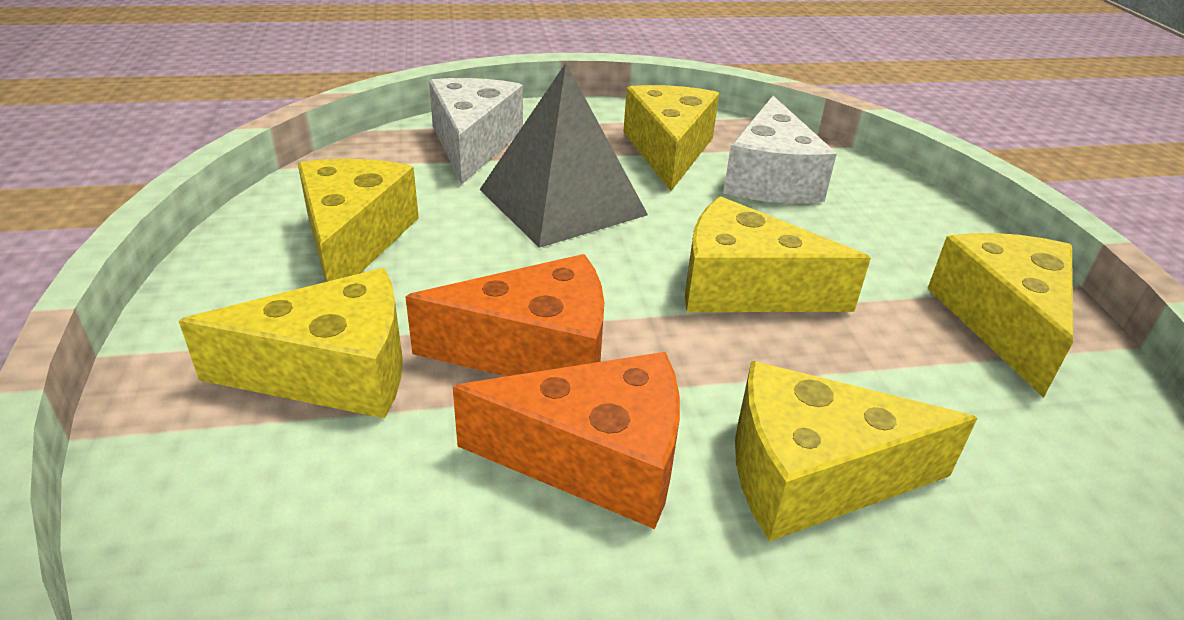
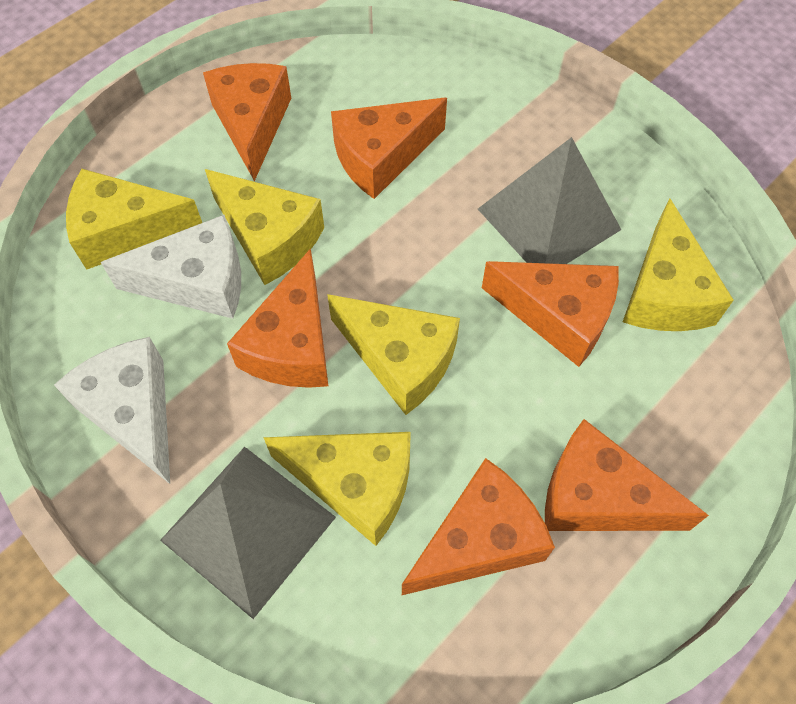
grey pyramid: 1 -> 2
orange cheese: 2 -> 6
yellow cheese: 6 -> 5

